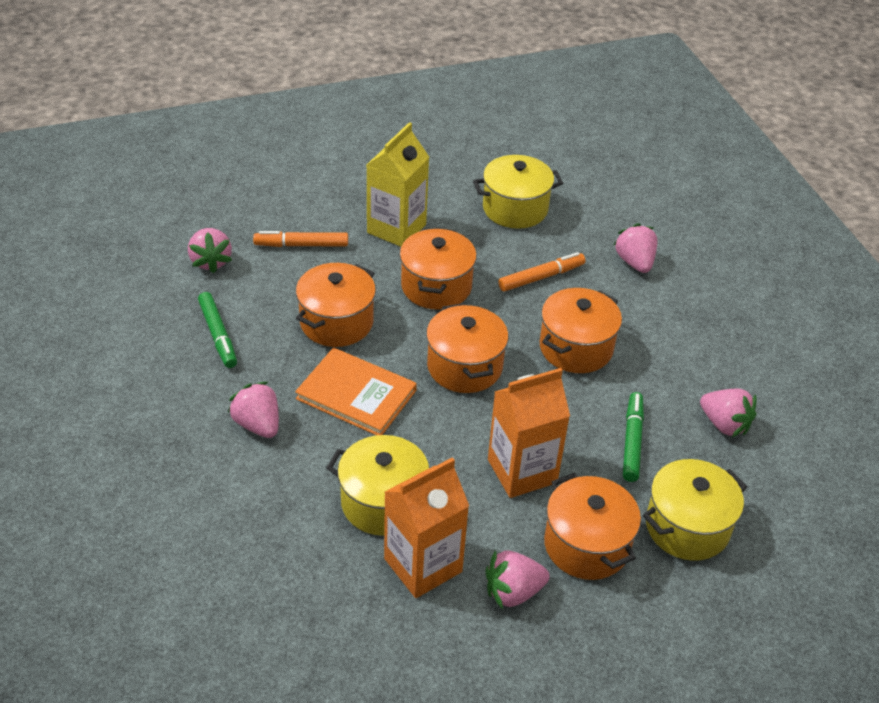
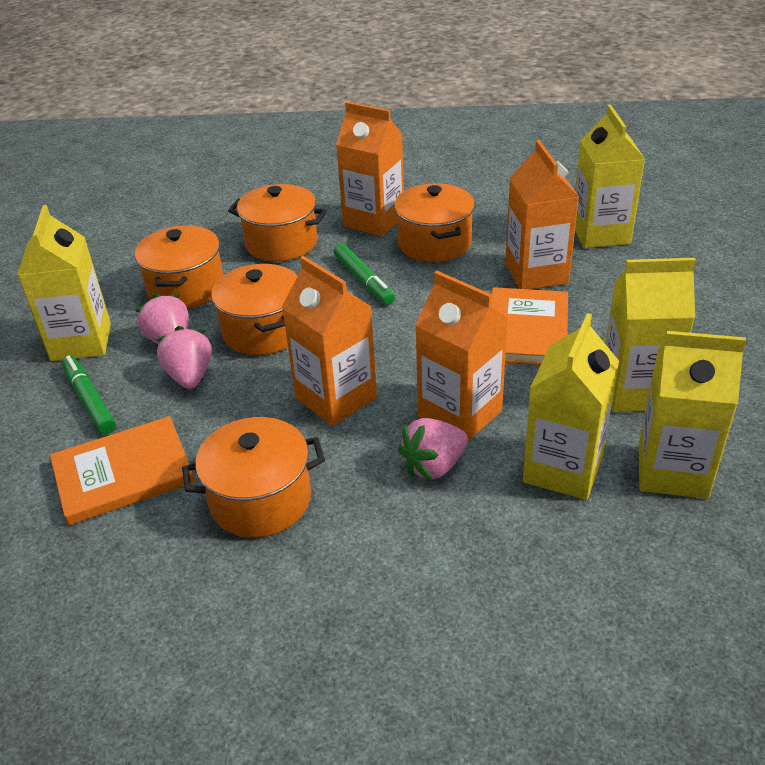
orange book: 1 -> 2
orange carton: 2 -> 4
orange marker: 2 -> 0
pink strawberry: 5 -> 3
yellow carton: 1 -> 5
yellow pot: 3 -> 0

